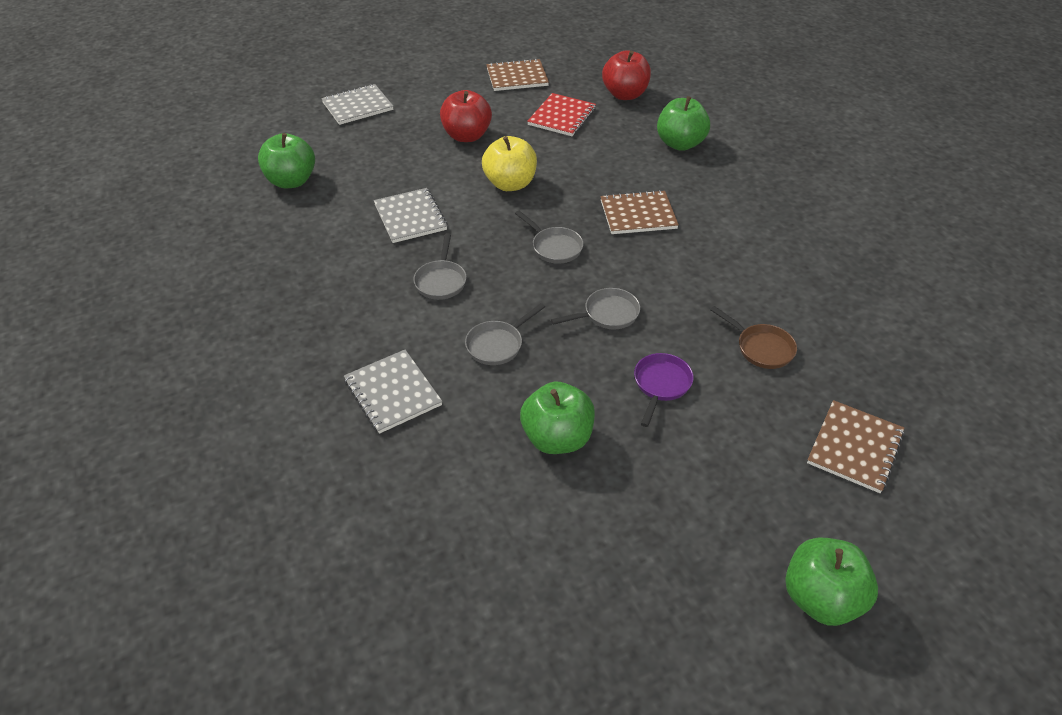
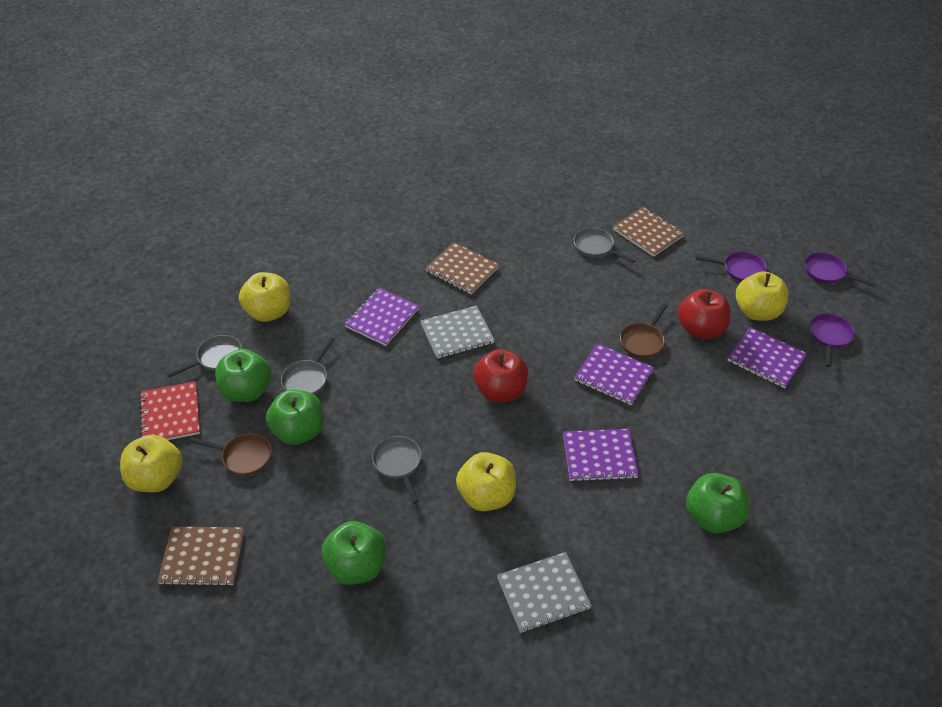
brown pan: 1 -> 2
grey notebook: 3 -> 2
purple notebook: 0 -> 4
purple pan: 1 -> 3
yellow apple: 1 -> 4

